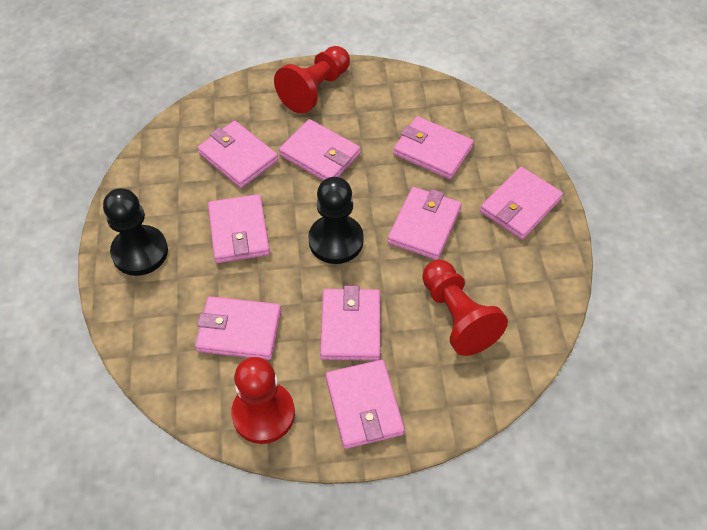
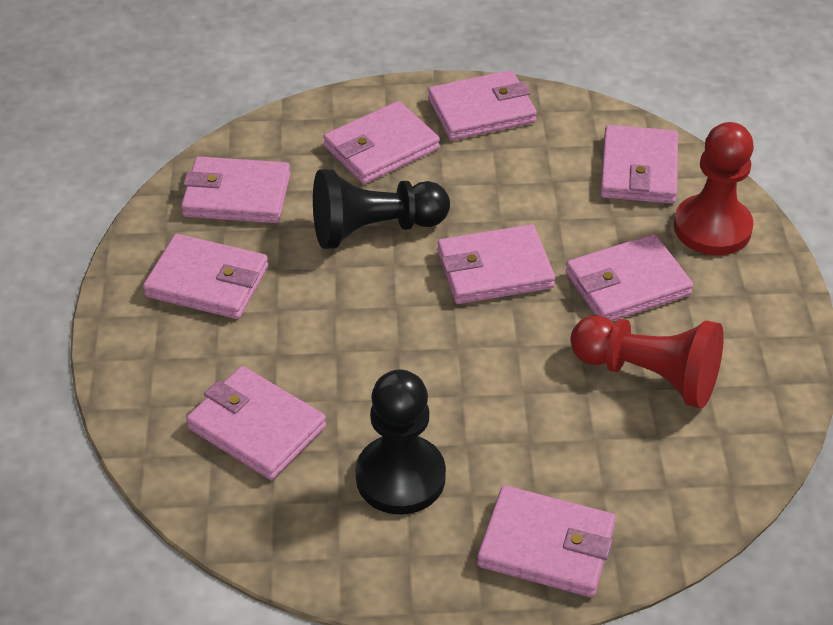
red pawn: 3 -> 2

